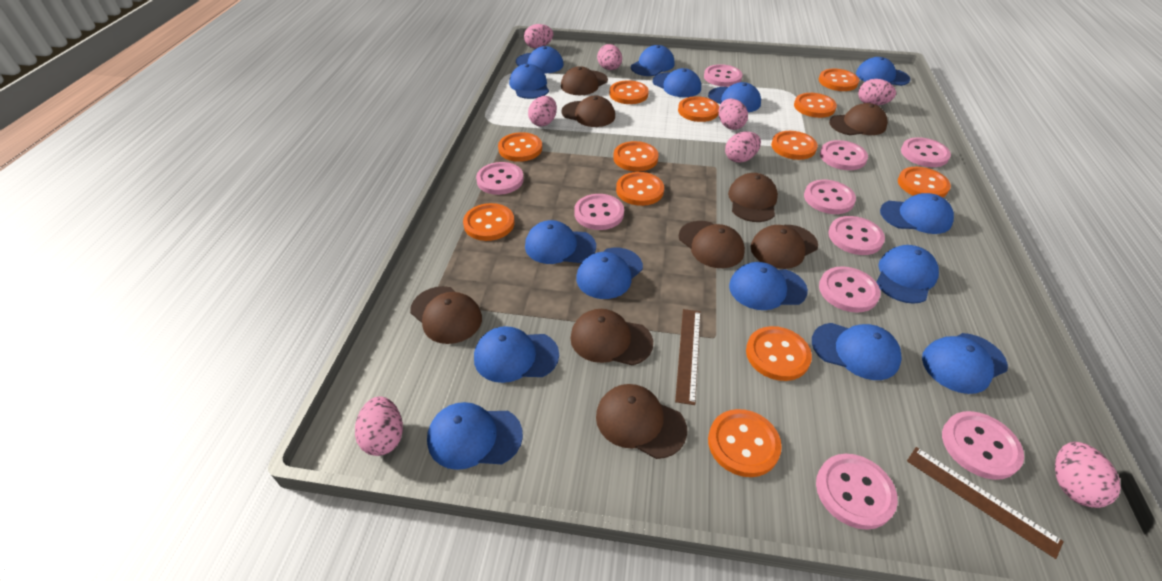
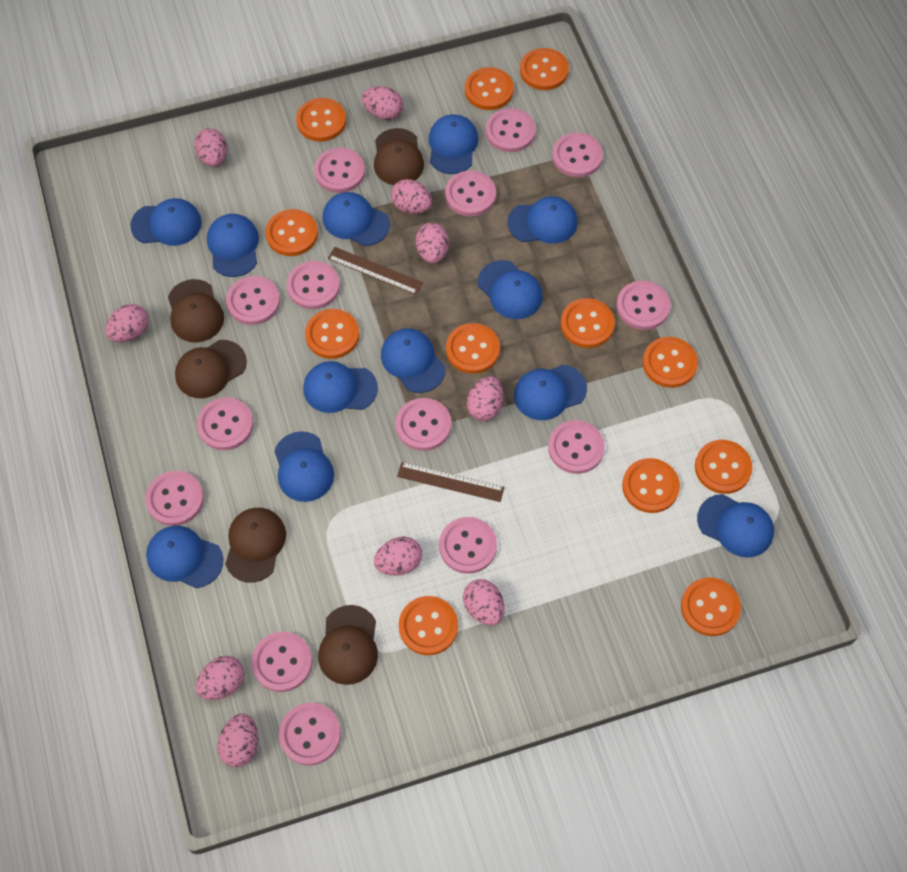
blue cap: 15 -> 12
brown cap: 9 -> 5
pink button: 10 -> 14
pink egg: 8 -> 10

